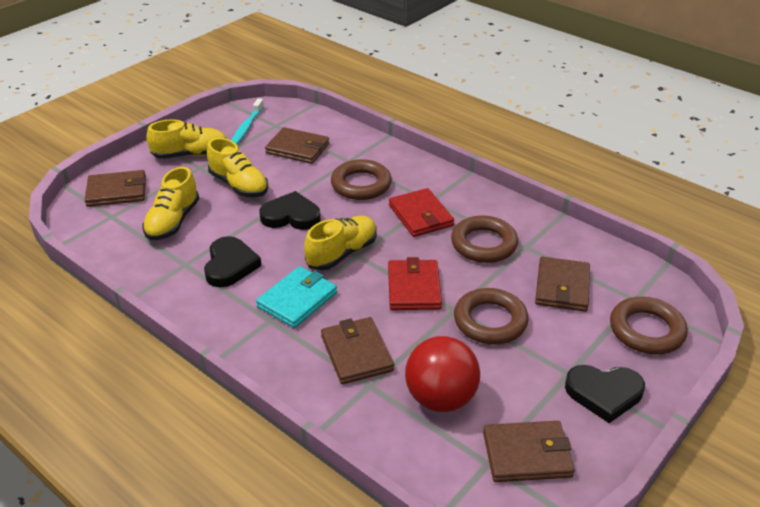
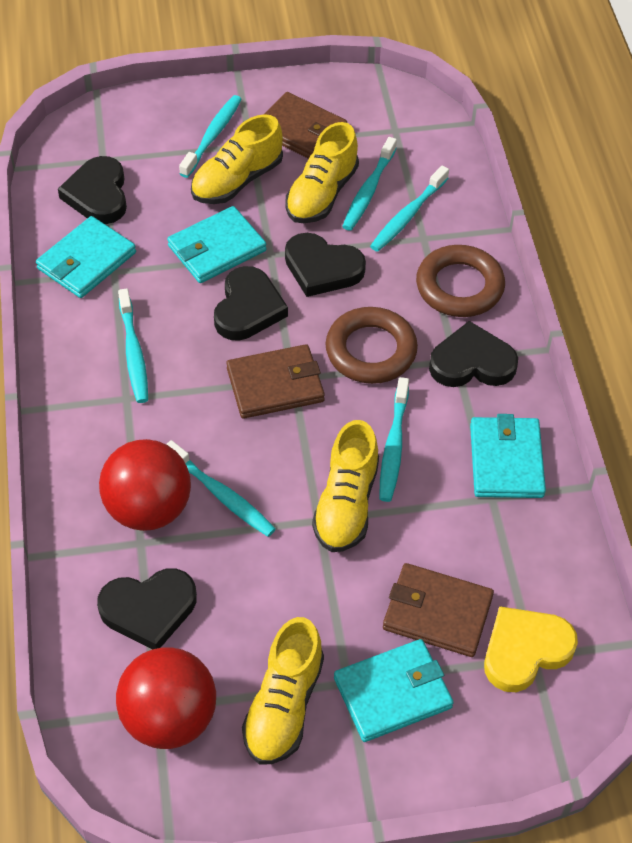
black heart: 3 -> 5
brown ring: 4 -> 2
brown wallet: 5 -> 3
red ball: 1 -> 2
red wallet: 2 -> 0
turquoise toothbrush: 1 -> 6
turquoise wallet: 1 -> 4
yellow heart: 0 -> 1

